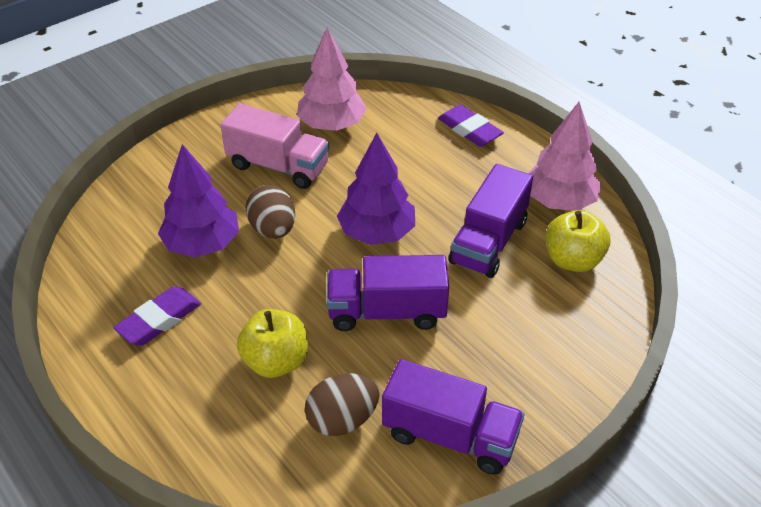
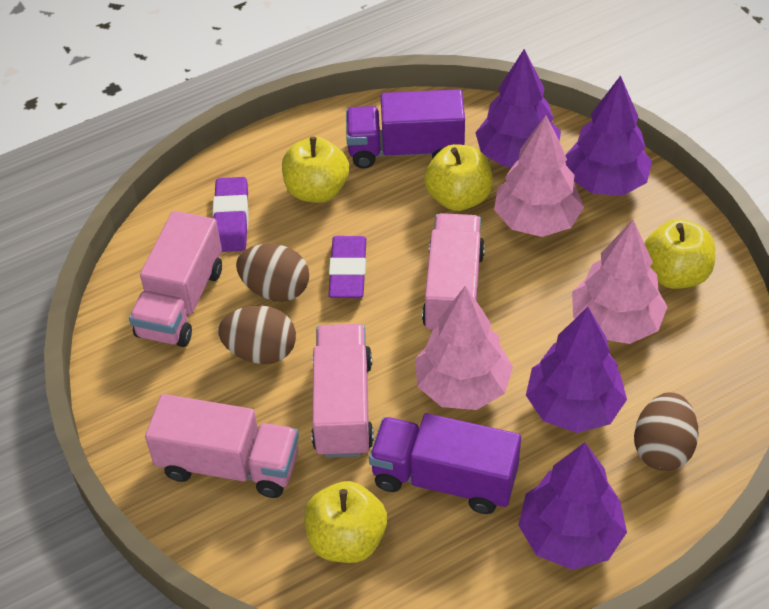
brown egg: 2 -> 3
pink tree: 2 -> 3
pink truck: 1 -> 4
purple tree: 2 -> 4
purple truck: 3 -> 2
yellow apple: 2 -> 4

